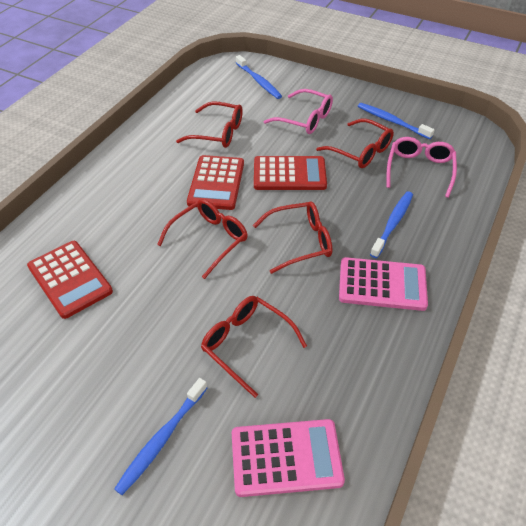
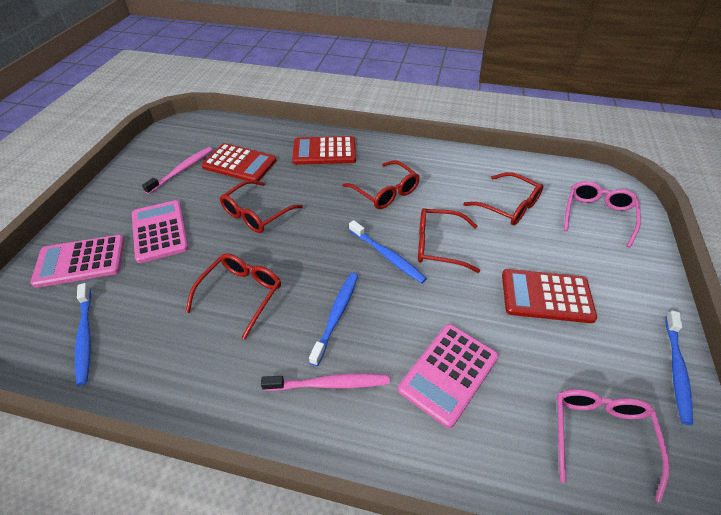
pink calculator: 2 -> 3
pink toothbrush: 0 -> 2

